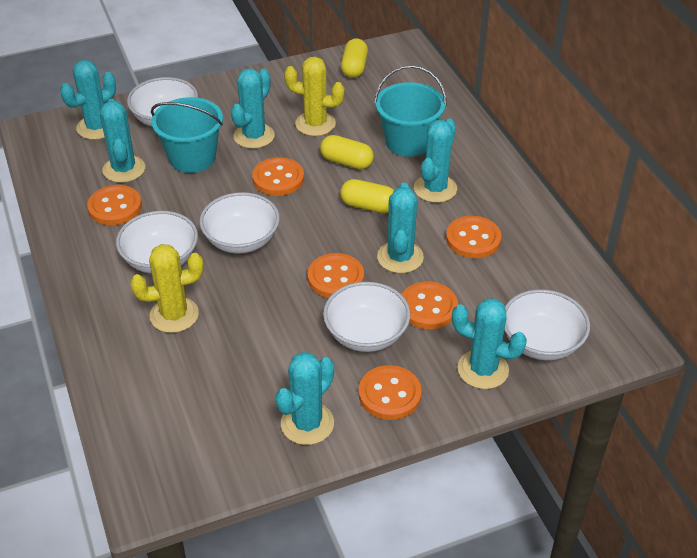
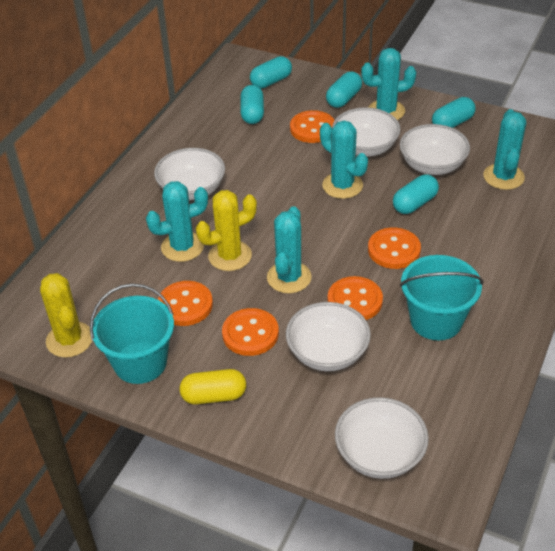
orange button: 6 -> 5
turquoise cactus: 7 -> 5
turquoise capsule: 0 -> 5
yellow capsule: 3 -> 1

